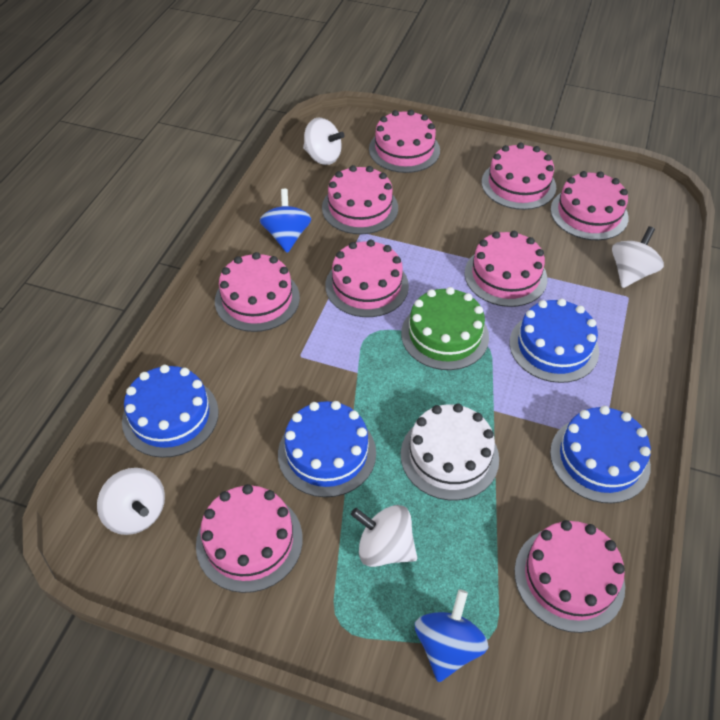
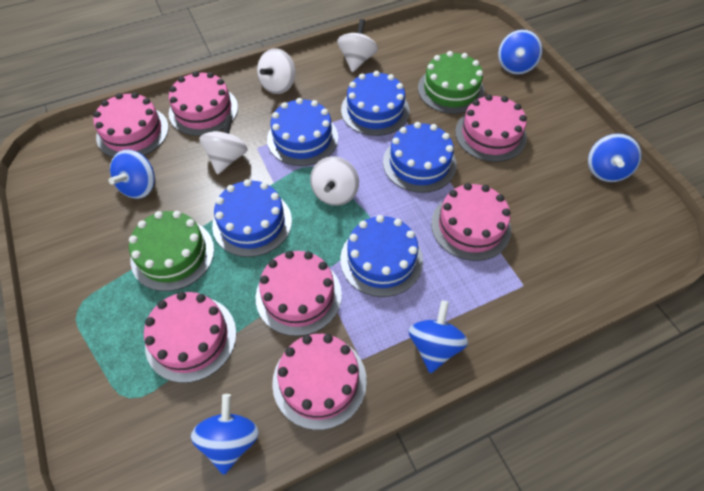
blue cake: 4 -> 5
blue spinning top: 2 -> 5
green cake: 1 -> 2
pink cake: 9 -> 7
white cake: 1 -> 0

